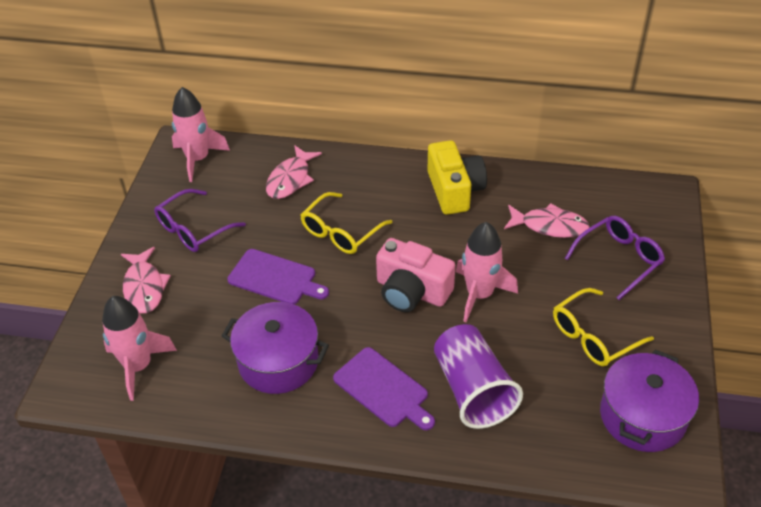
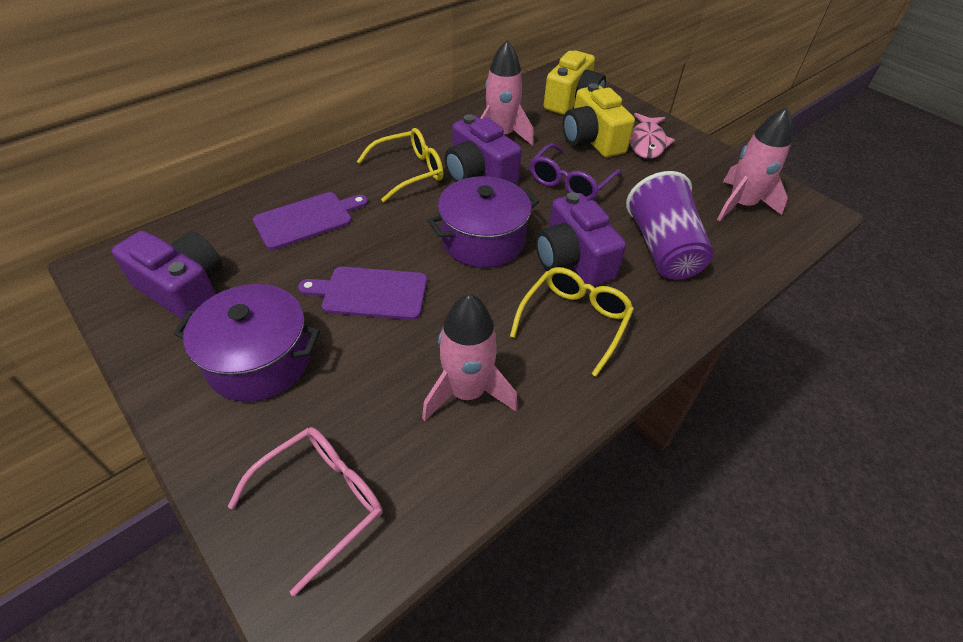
pink camera: 1 -> 0
pink fish: 3 -> 1
pink glasses: 0 -> 1
purple camera: 0 -> 3
purple glasses: 2 -> 1
yellow camera: 1 -> 2

